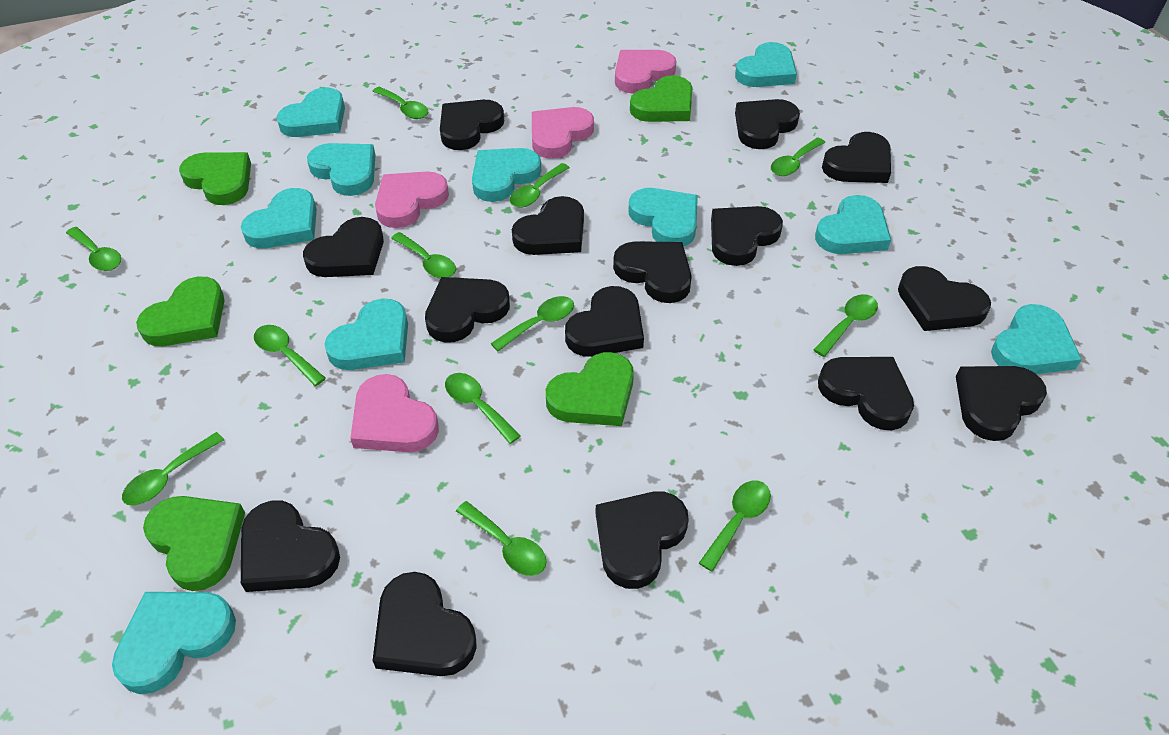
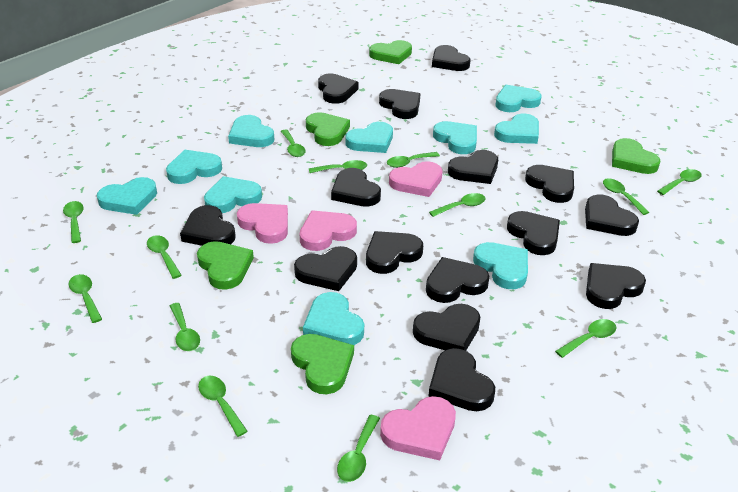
green spoon: 12 -> 13

